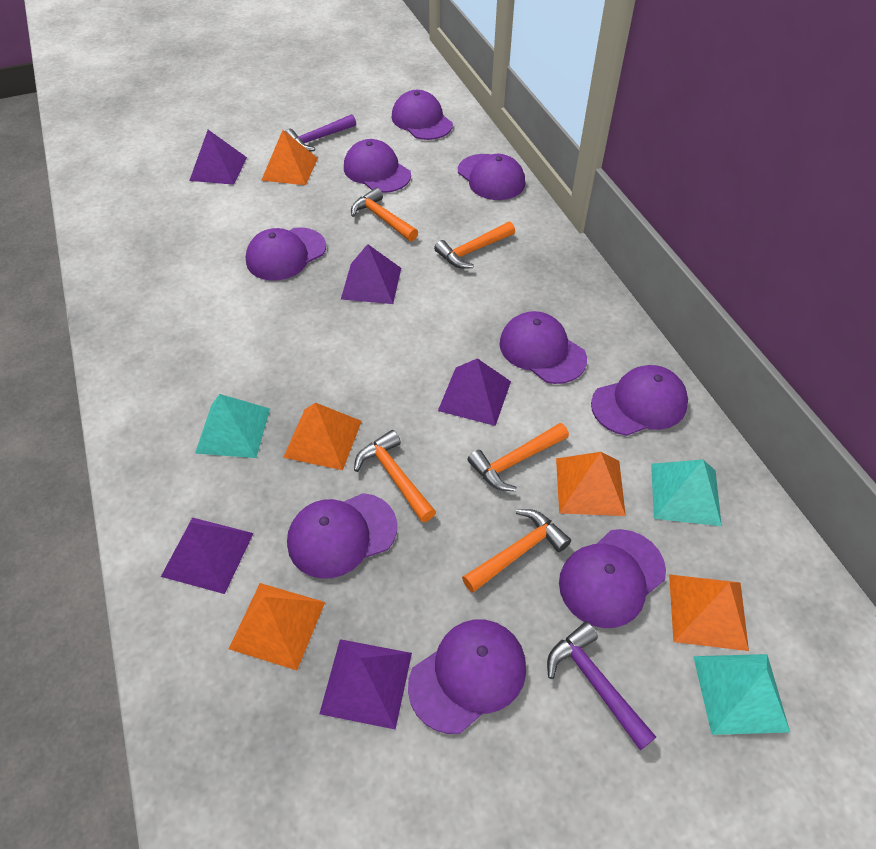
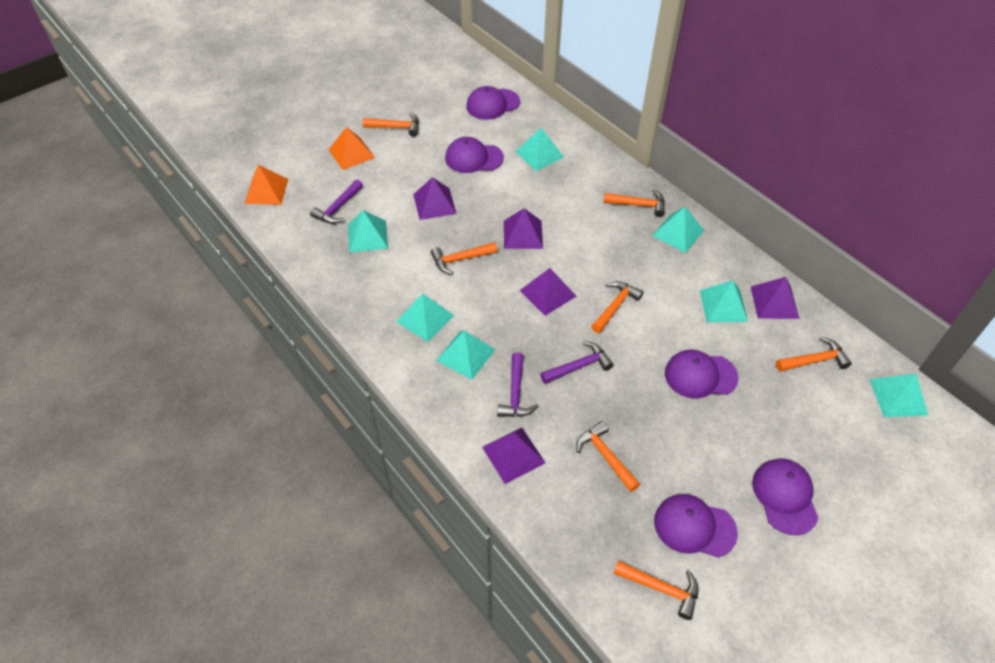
orange hammer: 5 -> 7
orange pyramid: 5 -> 2
purple cap: 9 -> 5
purple hammer: 2 -> 3
turquoise pyramid: 3 -> 7

